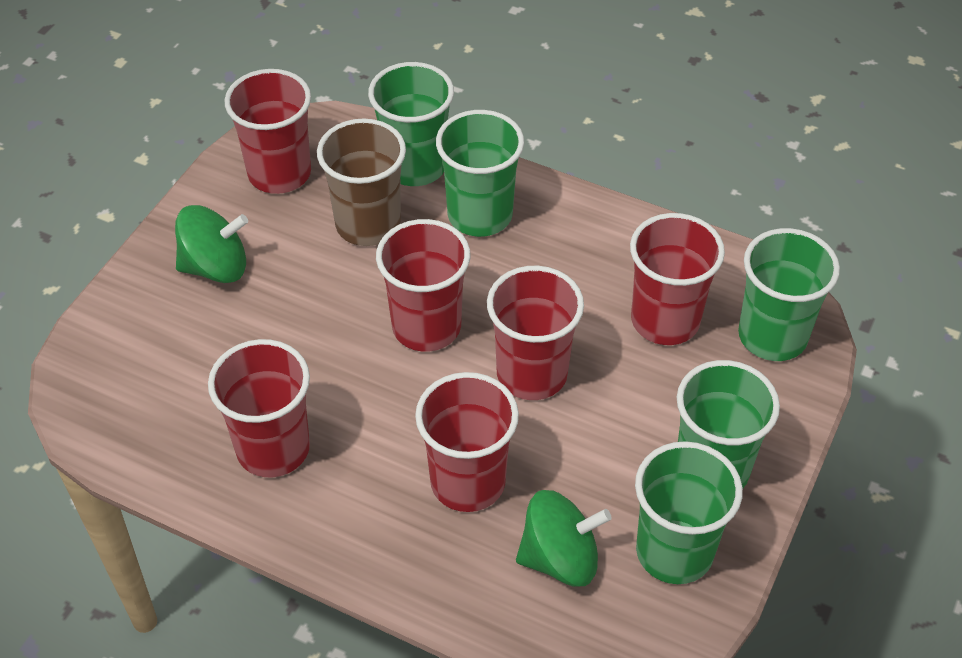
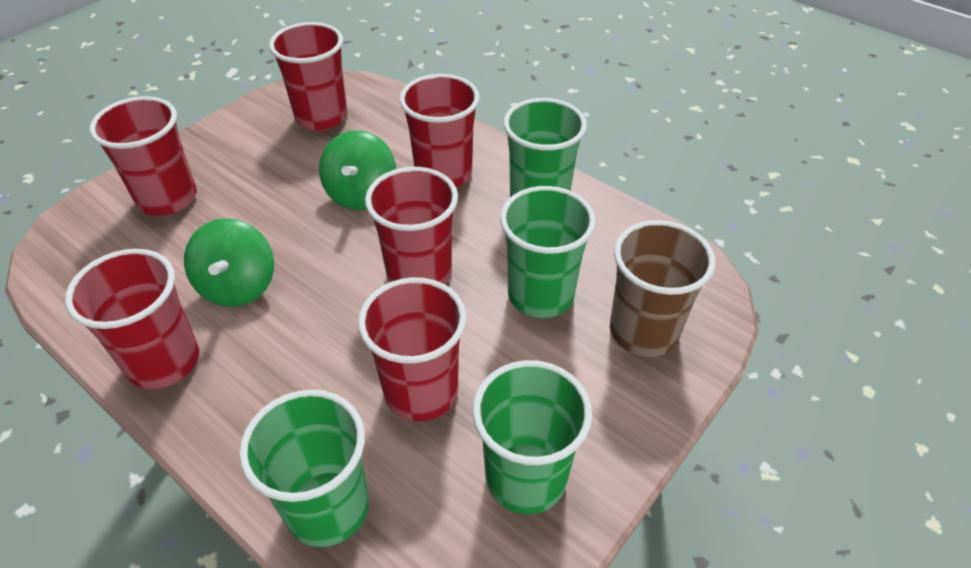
green cup: 5 -> 4

